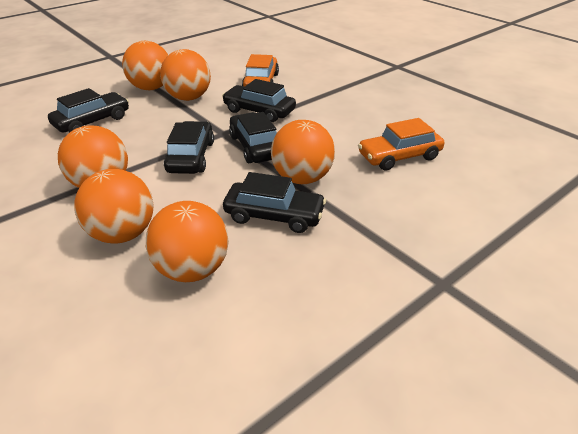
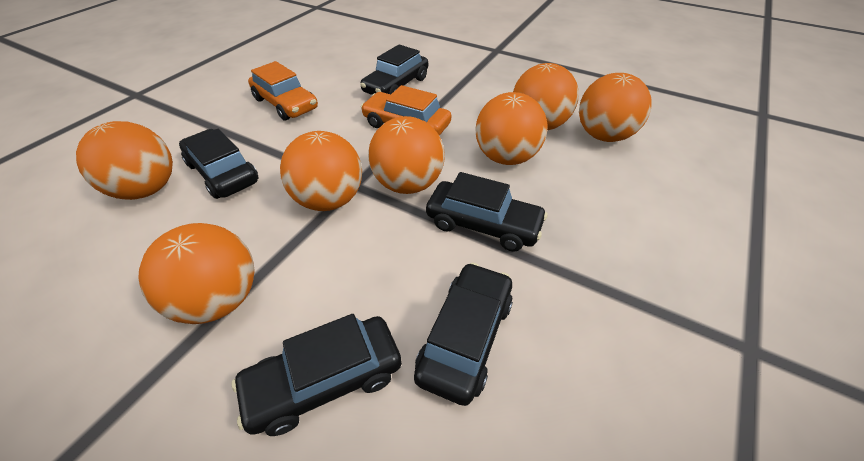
orange ball: 6 -> 7

